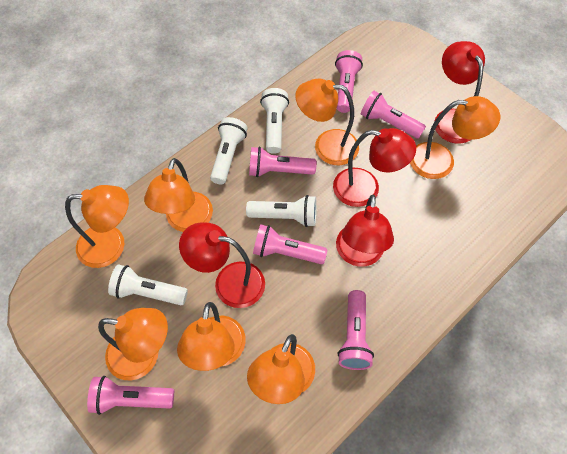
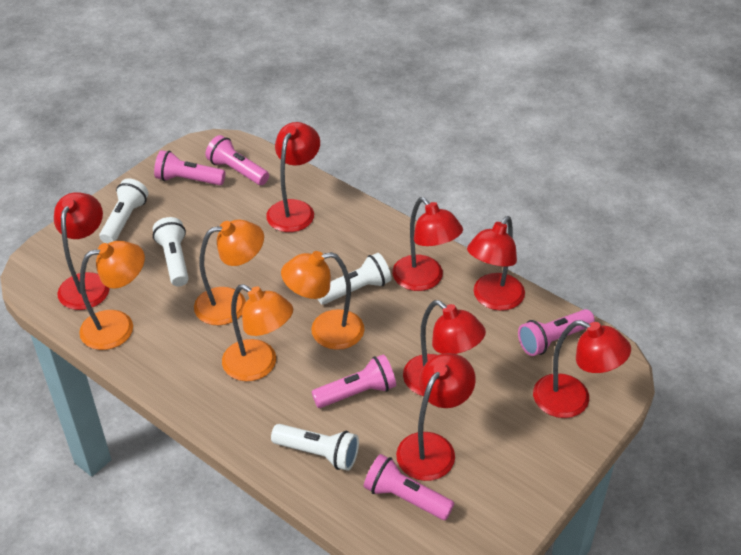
orange lamp: 7 -> 4
pink flashlight: 6 -> 5
red lamp: 4 -> 7

